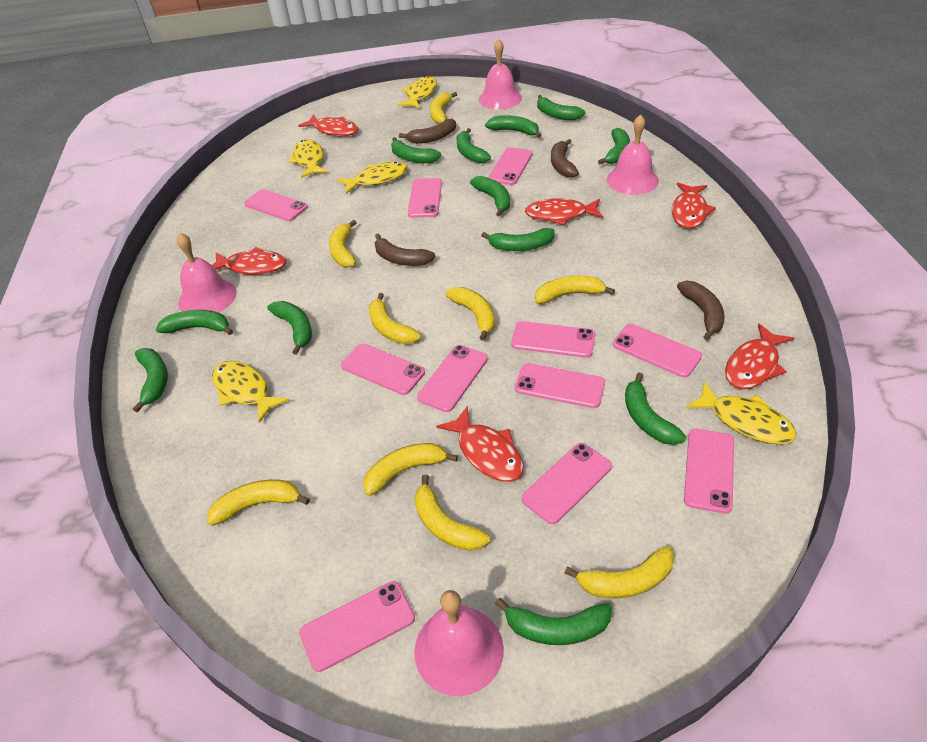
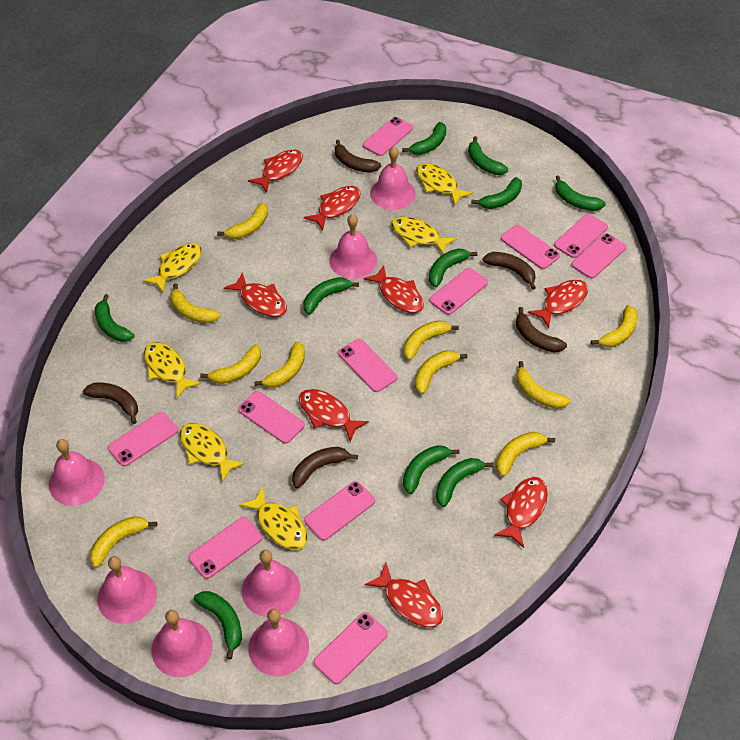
brown banana: 4 -> 5
green banana: 12 -> 10
pink bell: 4 -> 7
red fish: 6 -> 8
yellow banana: 9 -> 10
yellow fish: 5 -> 6

